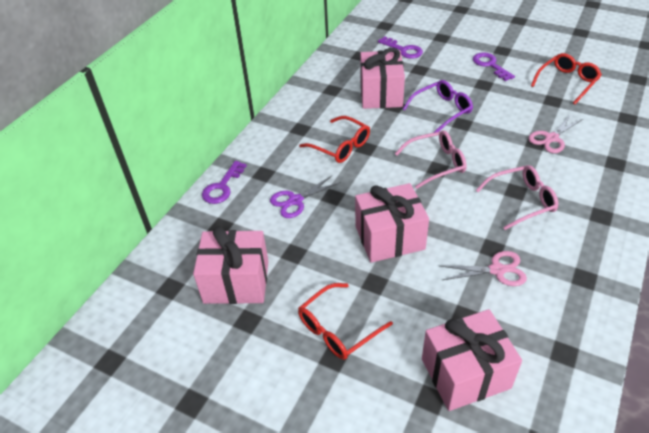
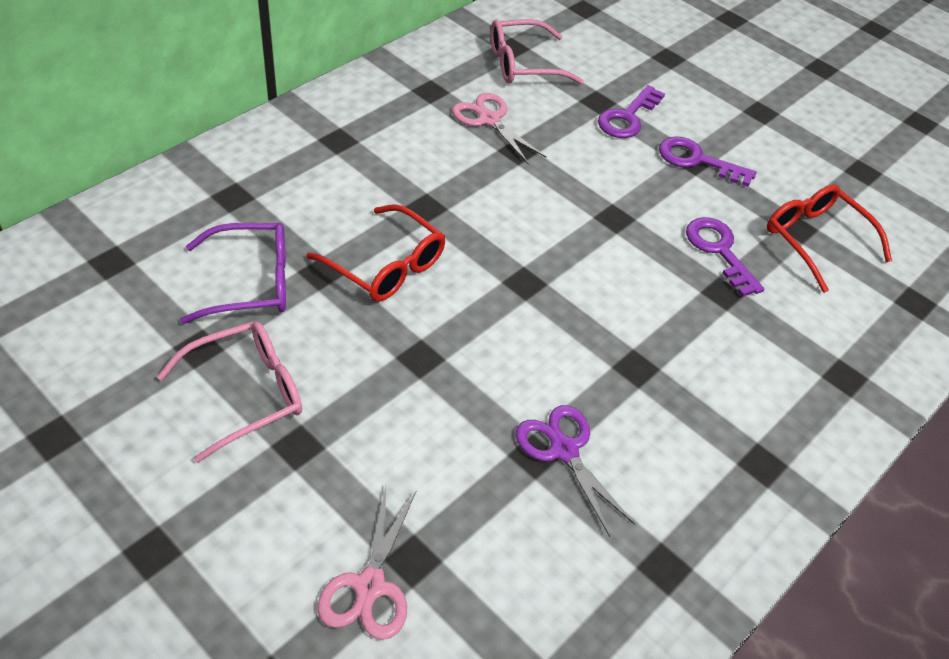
pink gift: 4 -> 0
red glasses: 3 -> 2

